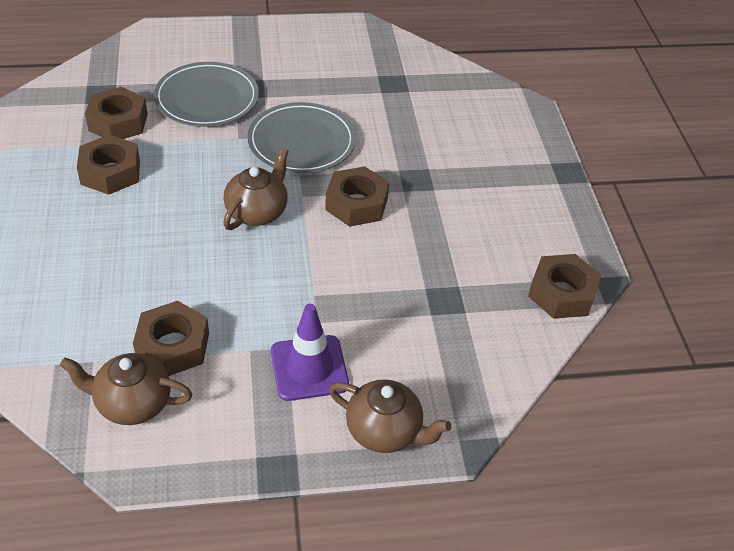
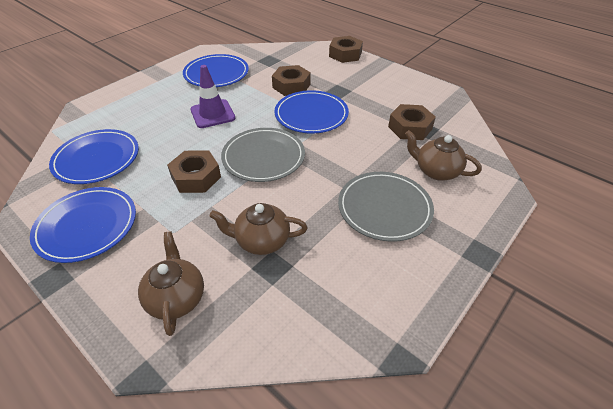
blue plate: 0 -> 4
brown nut: 5 -> 4

